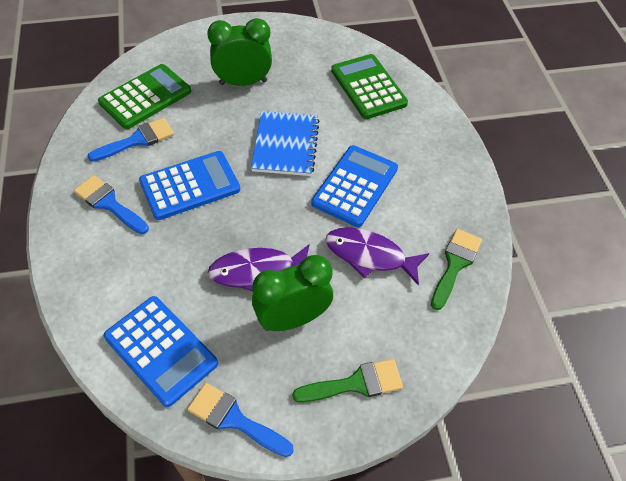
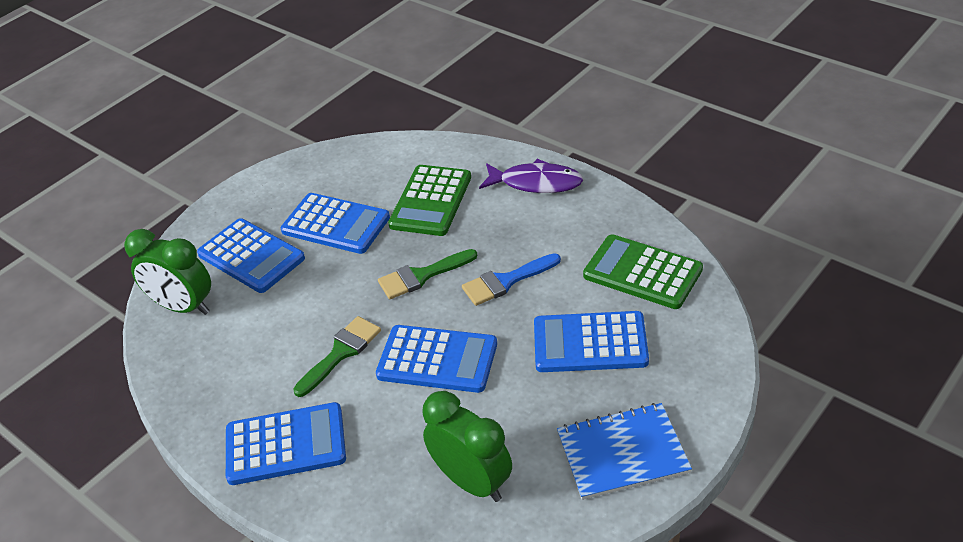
blue brush: 3 -> 1
blue calculator: 3 -> 5
purple fish: 2 -> 1

